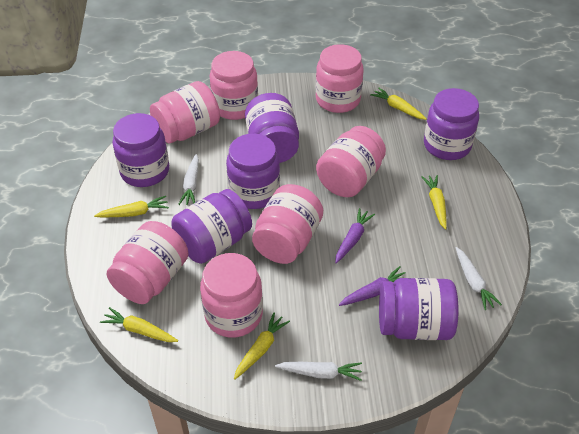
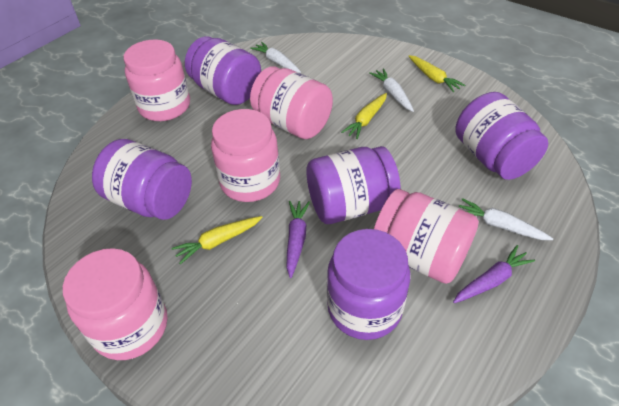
pink jar: 7 -> 5
purple jar: 6 -> 5
yellow carrot: 5 -> 3

